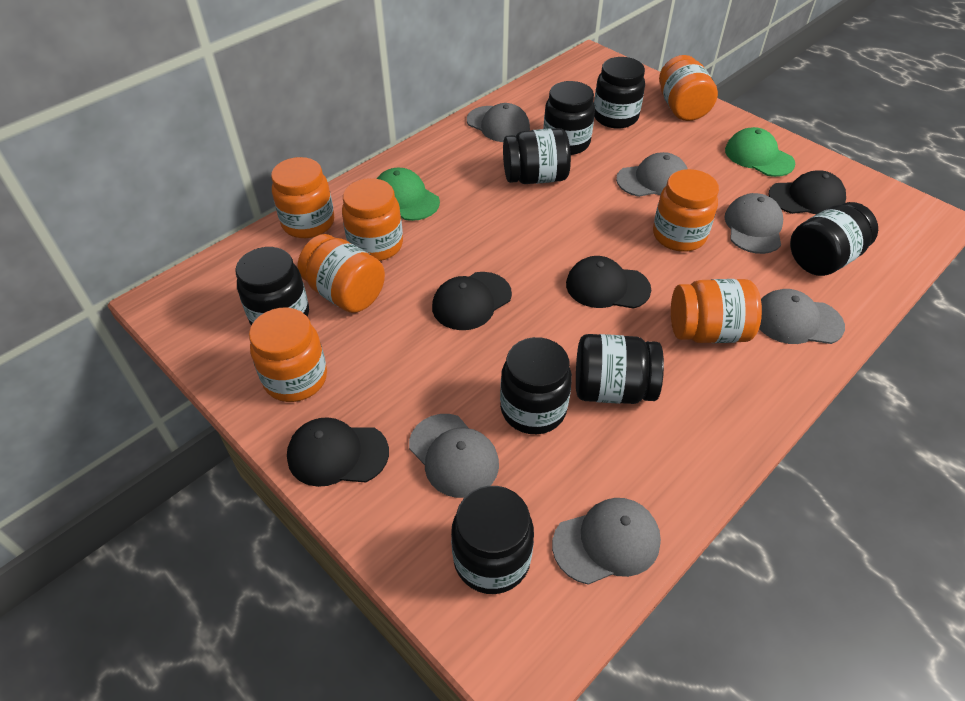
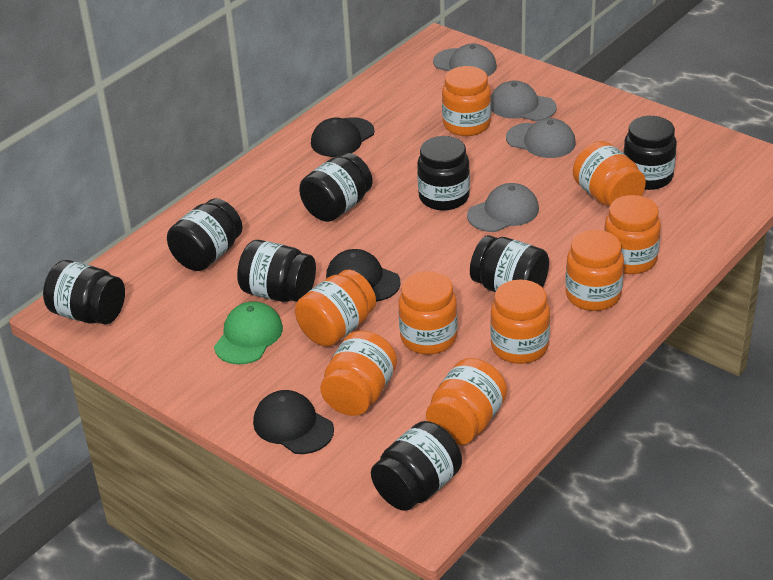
black cap: 4 -> 3
green cap: 2 -> 1
grey cap: 6 -> 4
orange jar: 7 -> 9

